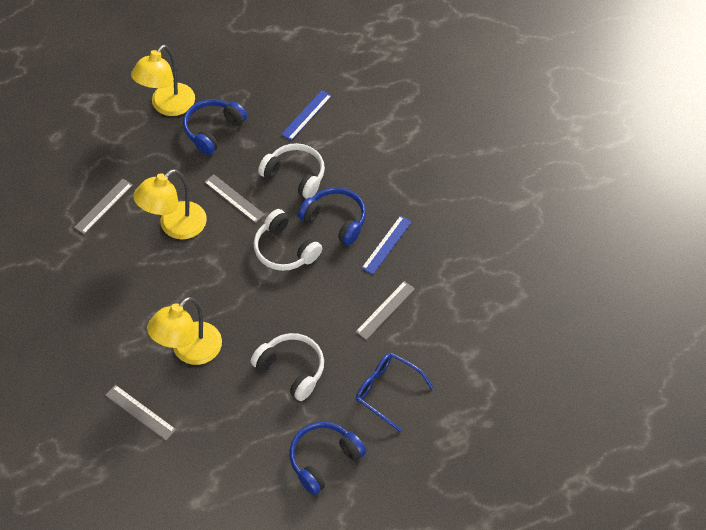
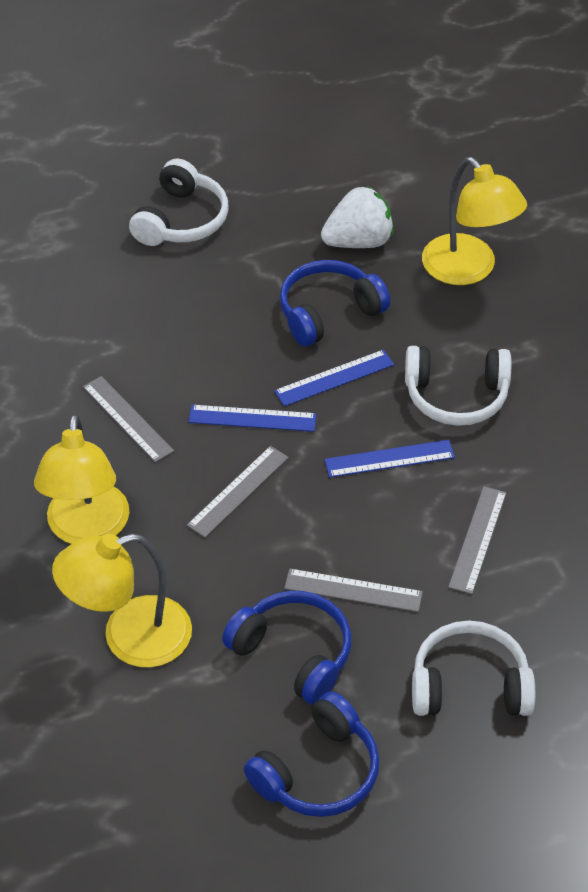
blue glasses: 1 -> 0
blue ruler: 2 -> 3
white strawberry: 0 -> 1

